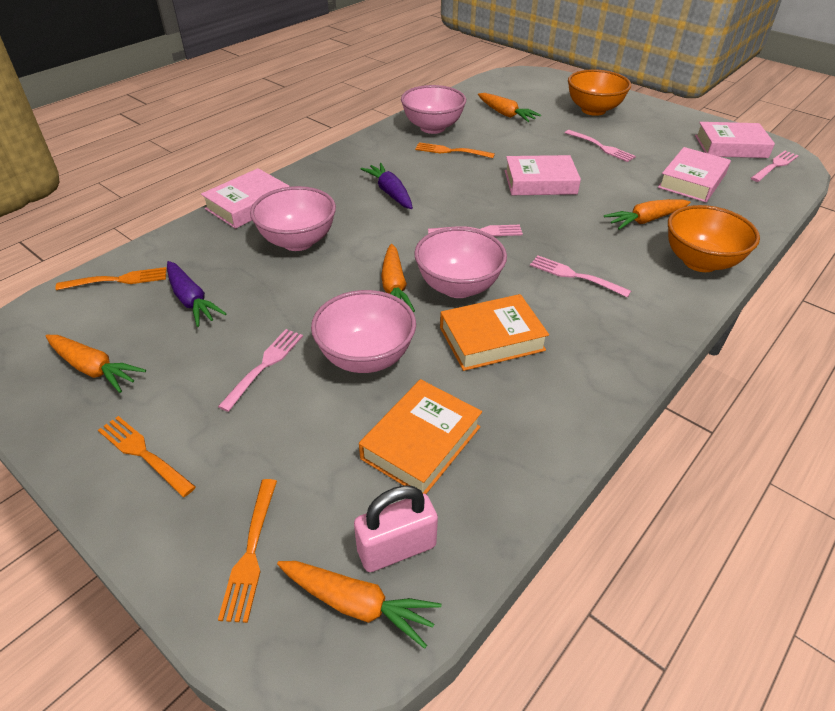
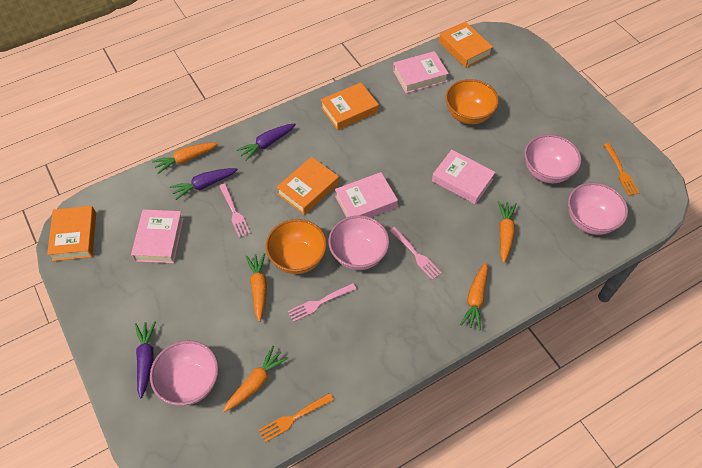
orange book: 2 -> 4
orange fork: 4 -> 2
pink fork: 5 -> 3
pink padlock: 1 -> 0
purple carrot: 2 -> 3

